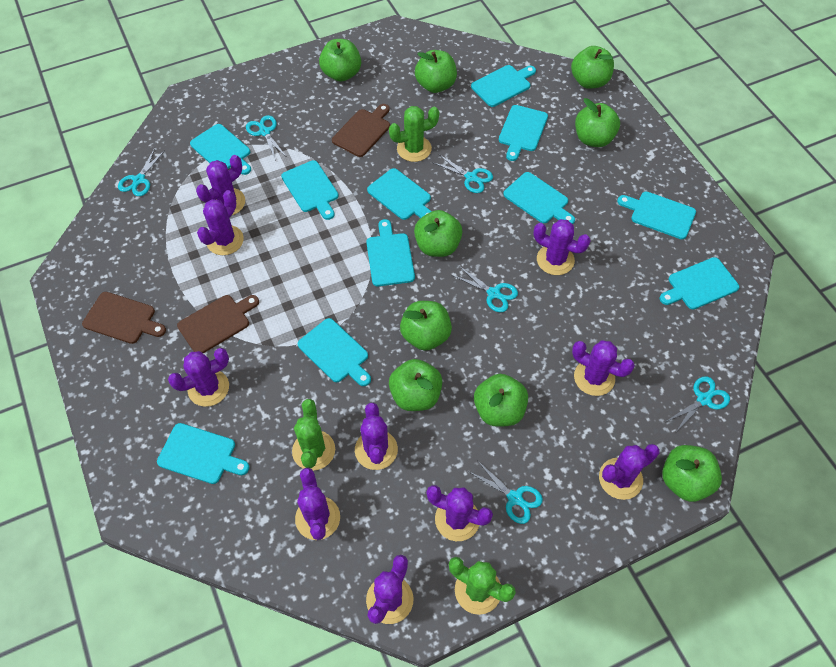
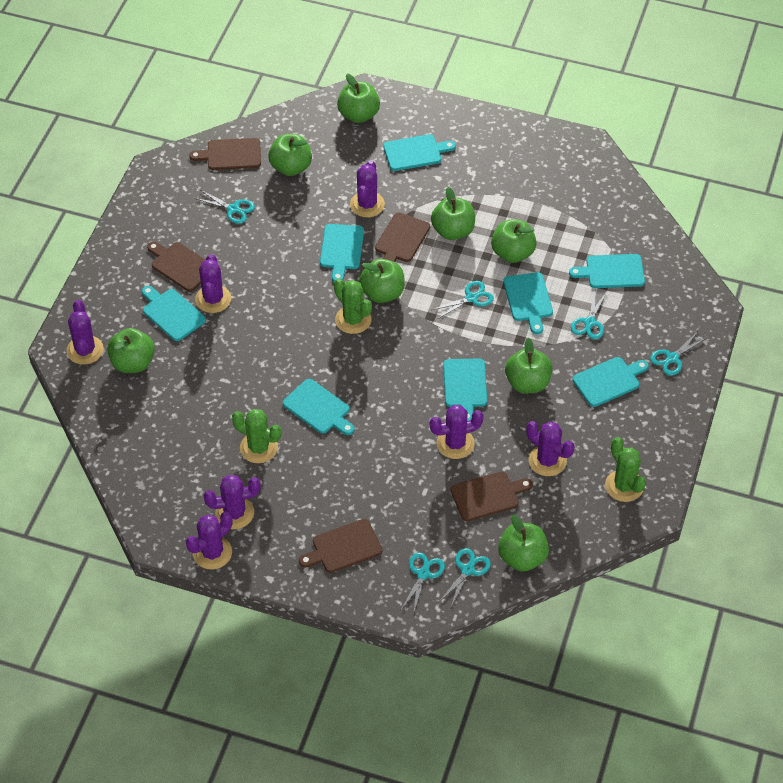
brown cutting board: 3 -> 5
green apple: 9 -> 8
purple cactus: 10 -> 7
turquoise cutting board: 11 -> 8

